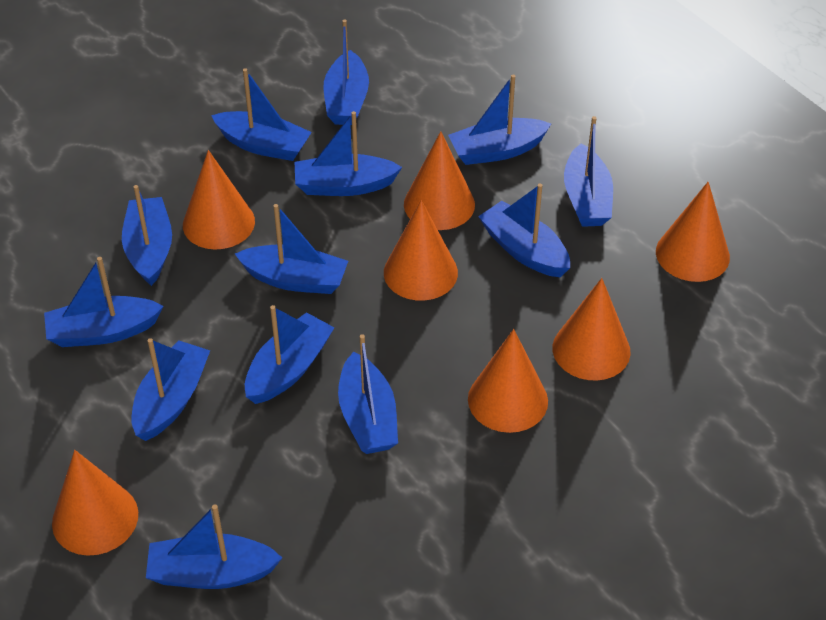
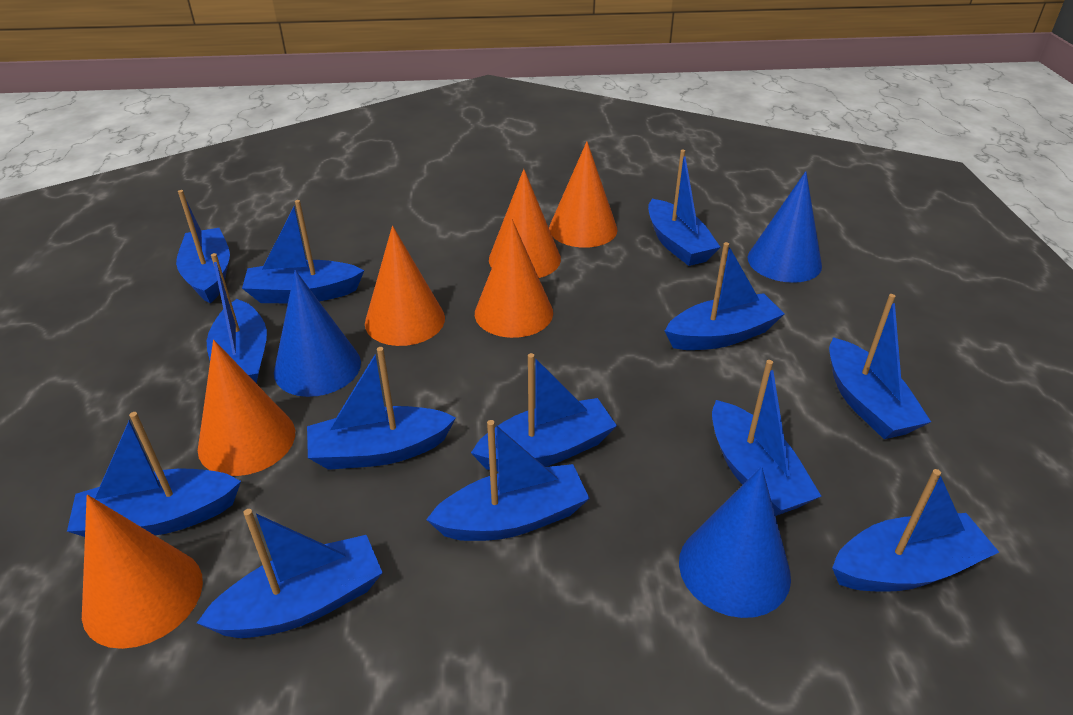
blue cone: 0 -> 3
orange cone: 7 -> 6

